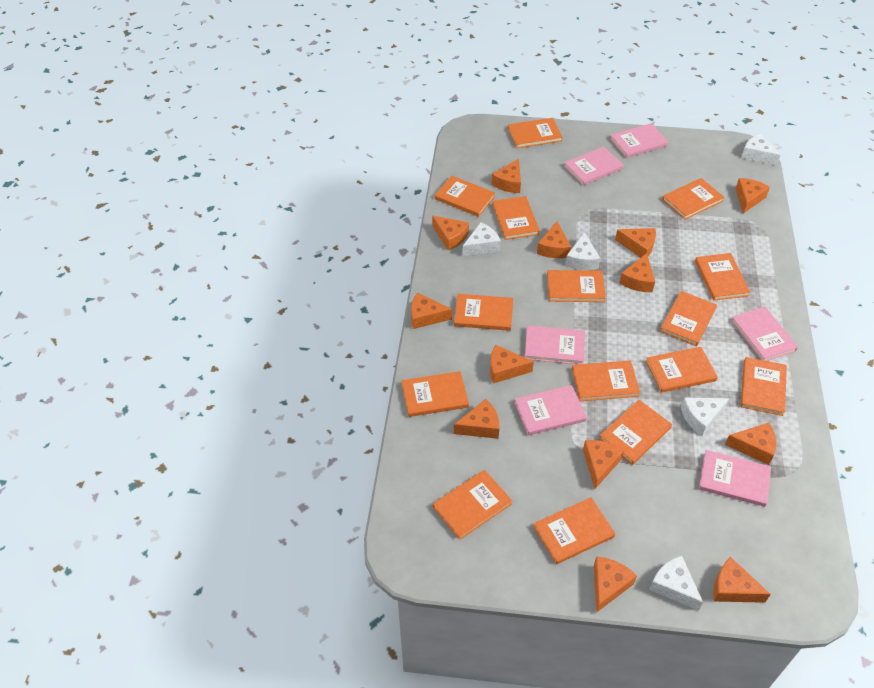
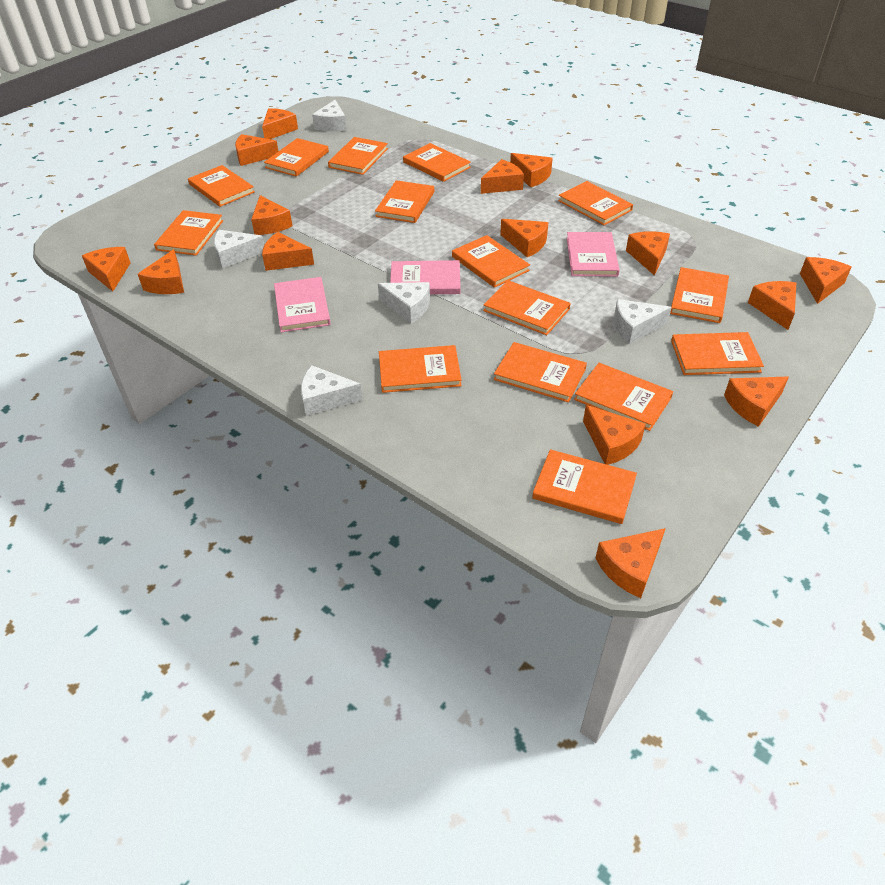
orange cheese: 13 -> 15
pink book: 6 -> 3

